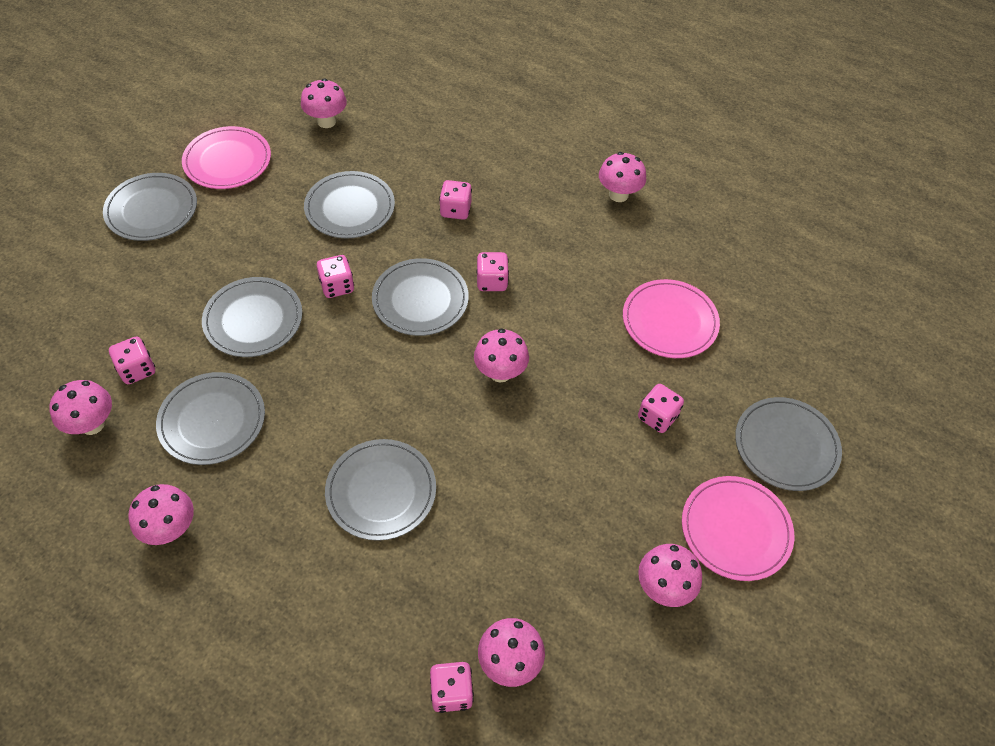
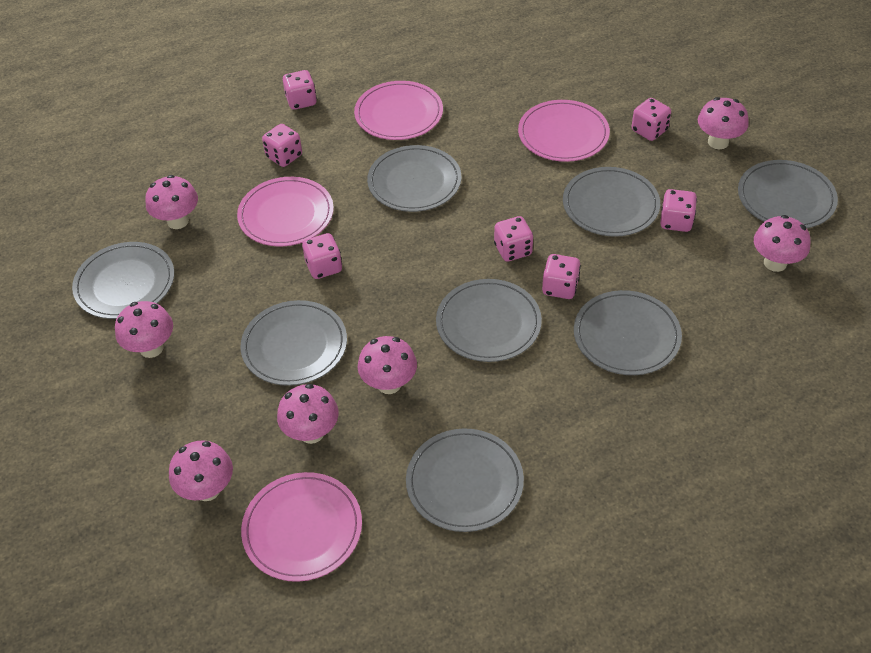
grey plate: 7 -> 8
pink dice: 6 -> 7
pink plate: 3 -> 4

